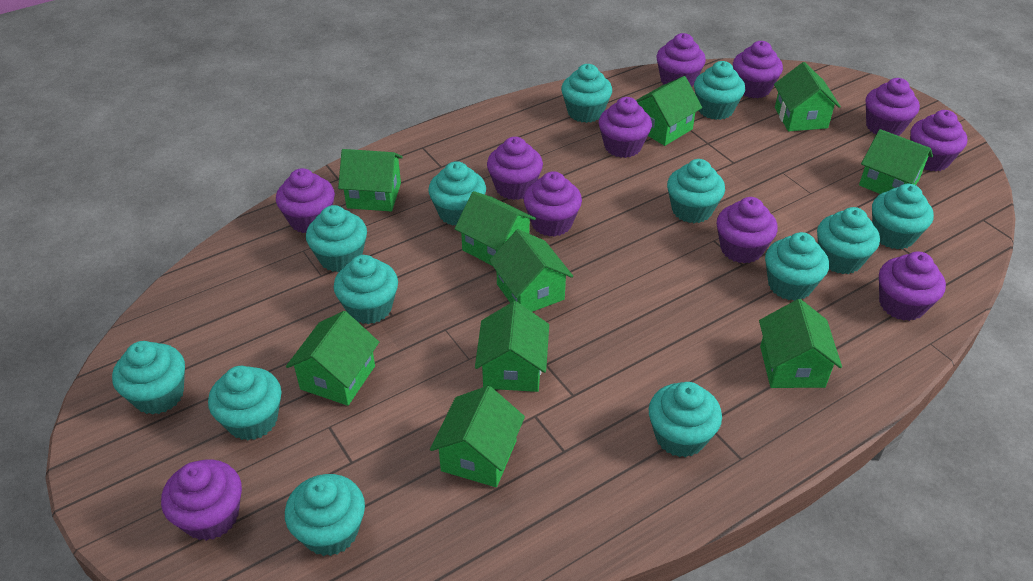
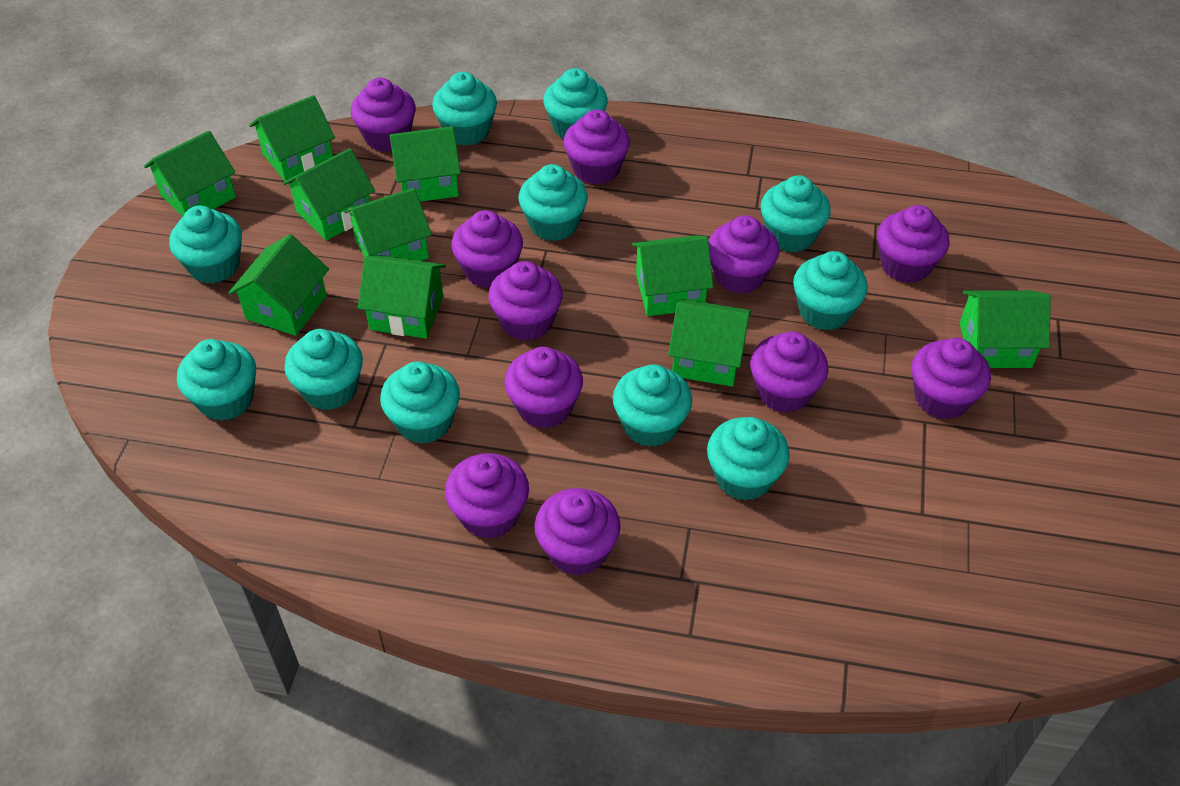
turquoise cupcake: 13 -> 11

